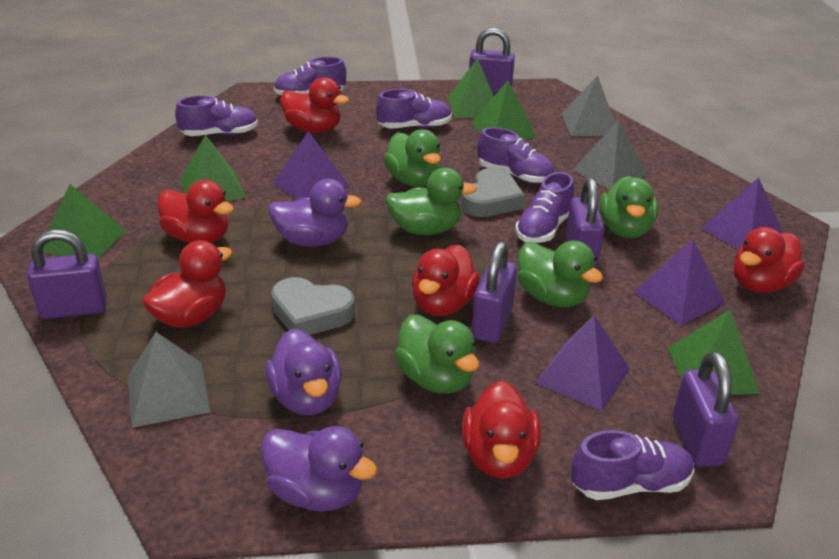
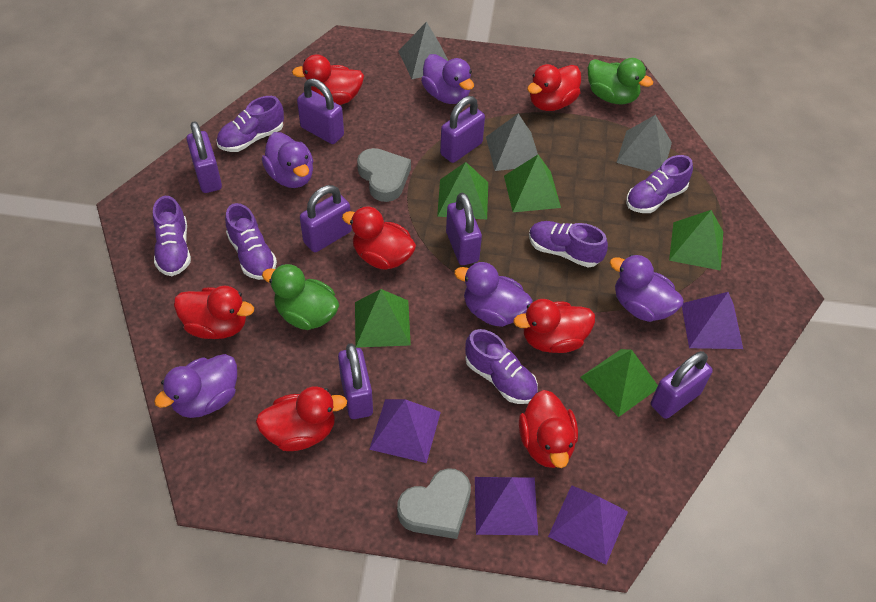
green duck: 5 -> 2
purple duck: 3 -> 5
purple padlock: 5 -> 7
red duck: 6 -> 7

